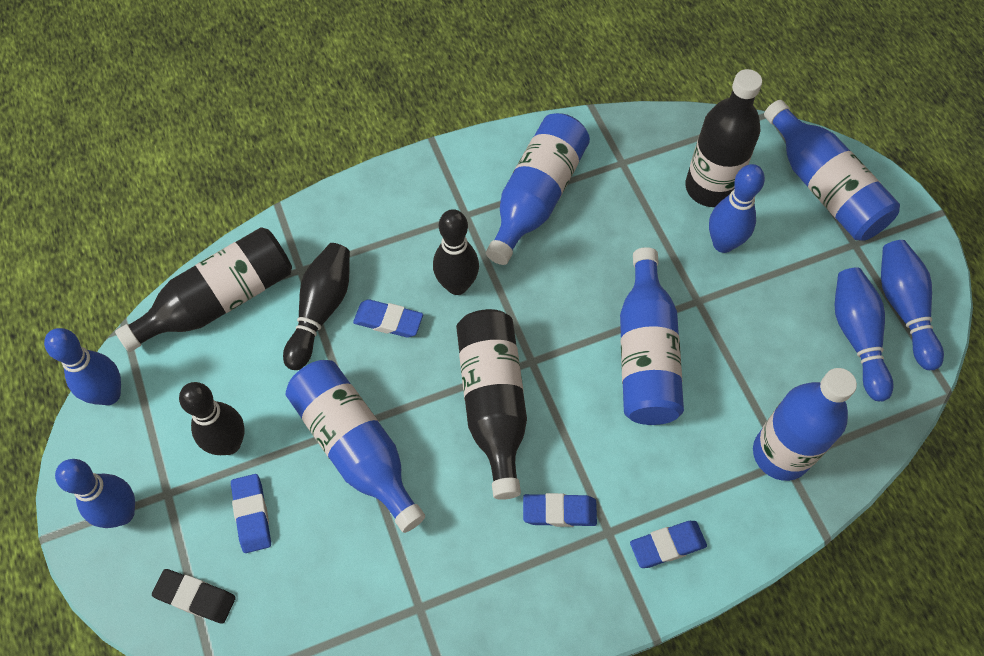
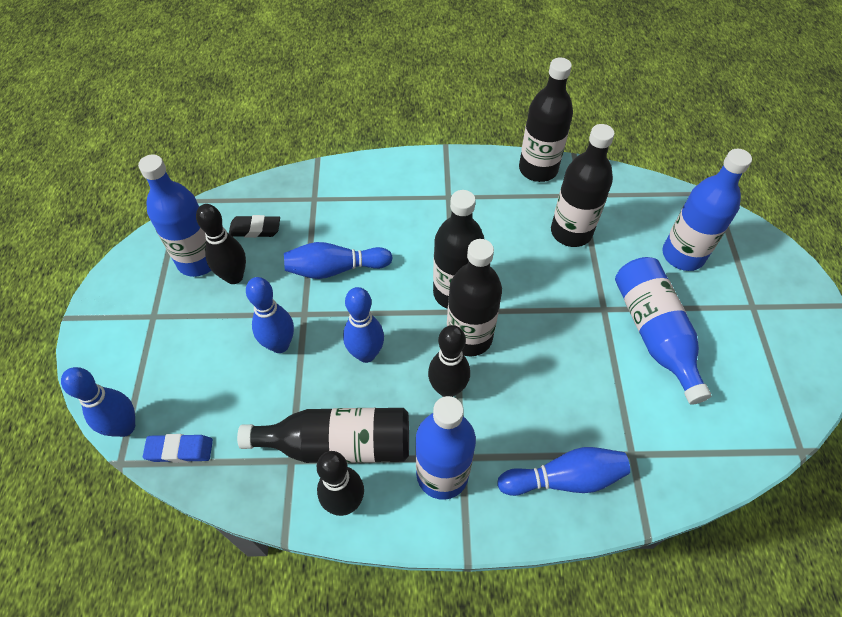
black bottle: 3 -> 5
blue bottle: 5 -> 4
blue eraser: 4 -> 1

